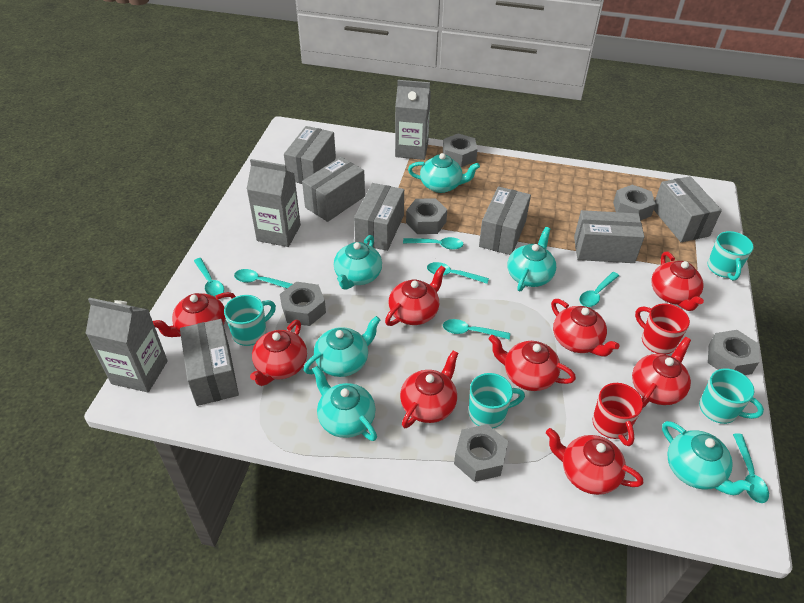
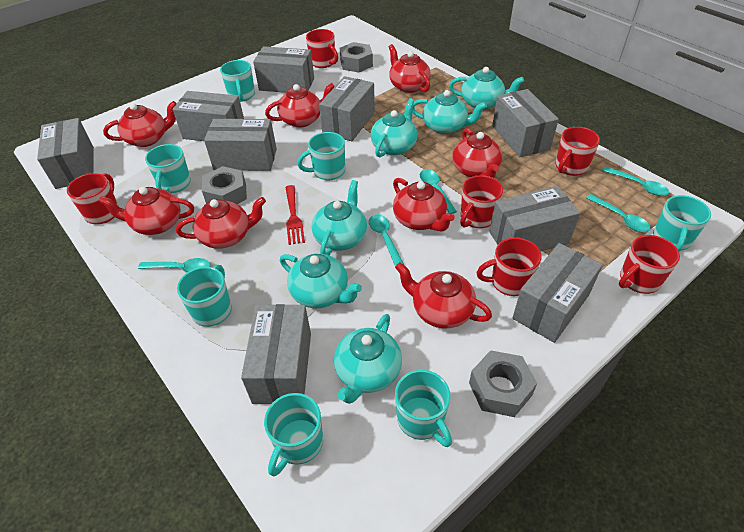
grey box: 7 -> 9
grey carton: 3 -> 0
grey nut: 6 -> 3
red fork: 0 -> 1
red mug: 2 -> 6
red teapot: 9 -> 8
turquoise mug: 4 -> 7
turquoise spoon: 7 -> 5

